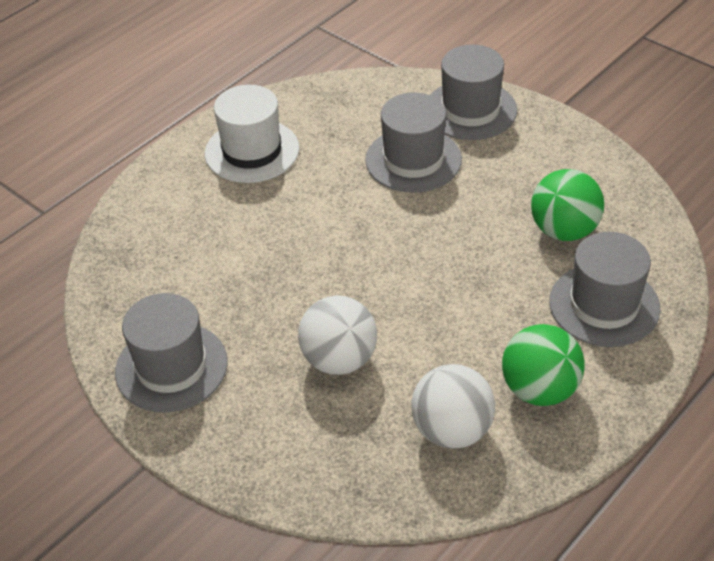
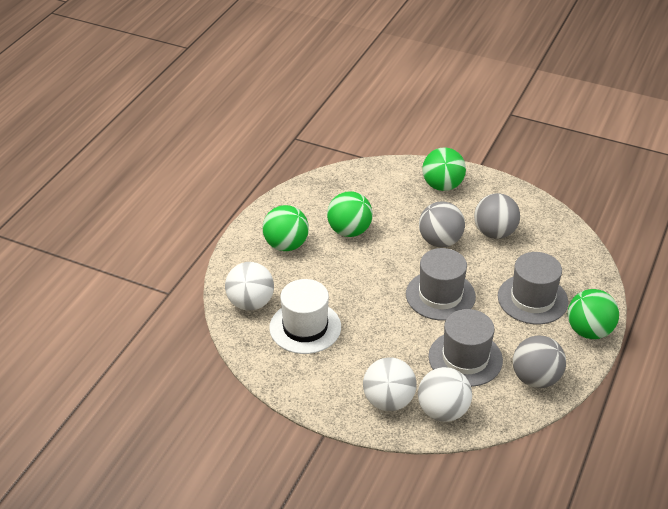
green ball: 2 -> 4
grey ball: 0 -> 3
grey hat: 4 -> 3
white ball: 2 -> 3

